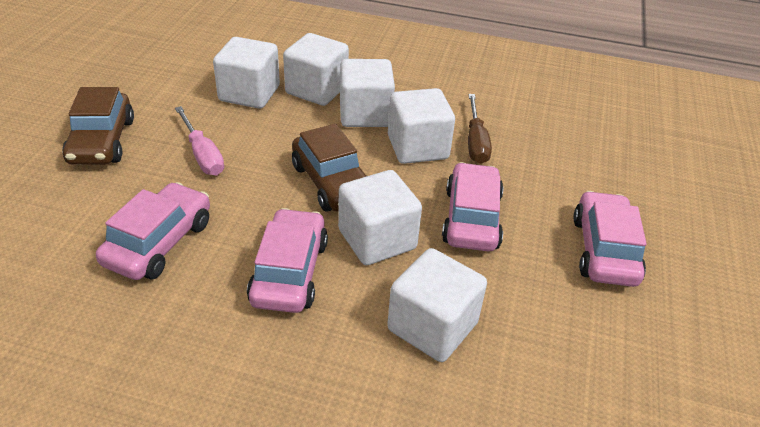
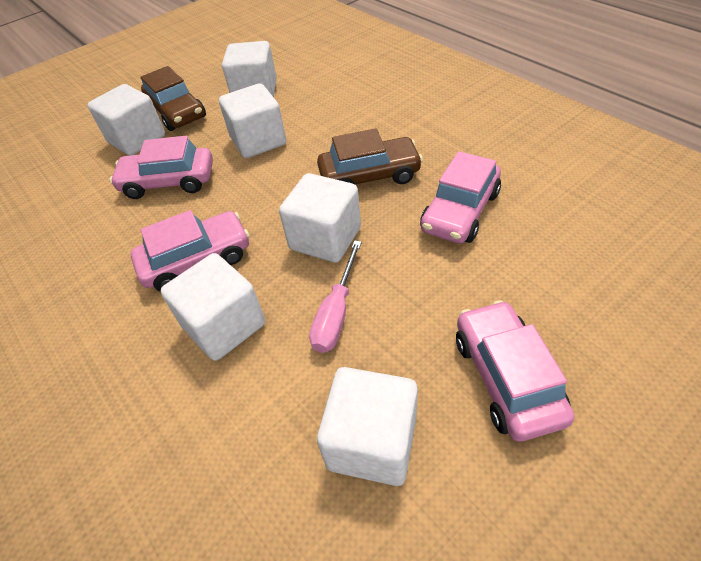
brown screwdriver: 1 -> 0

